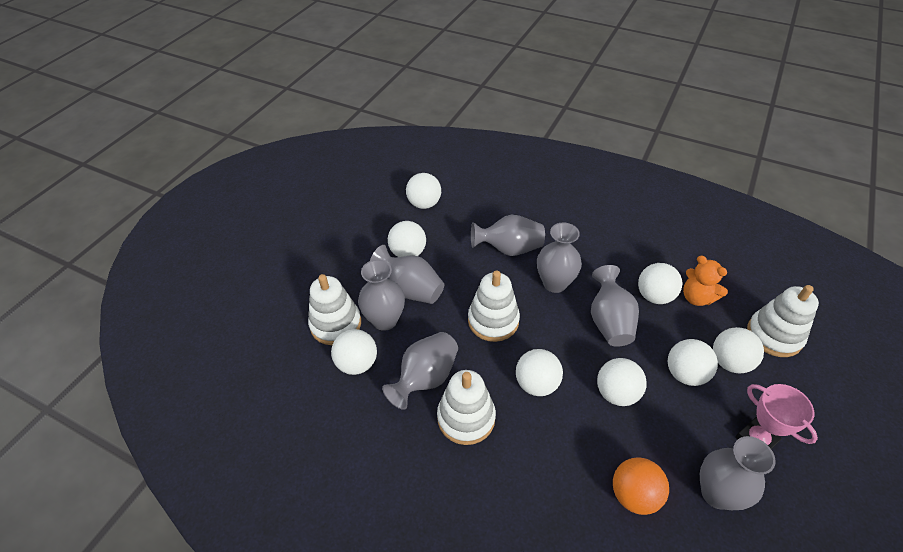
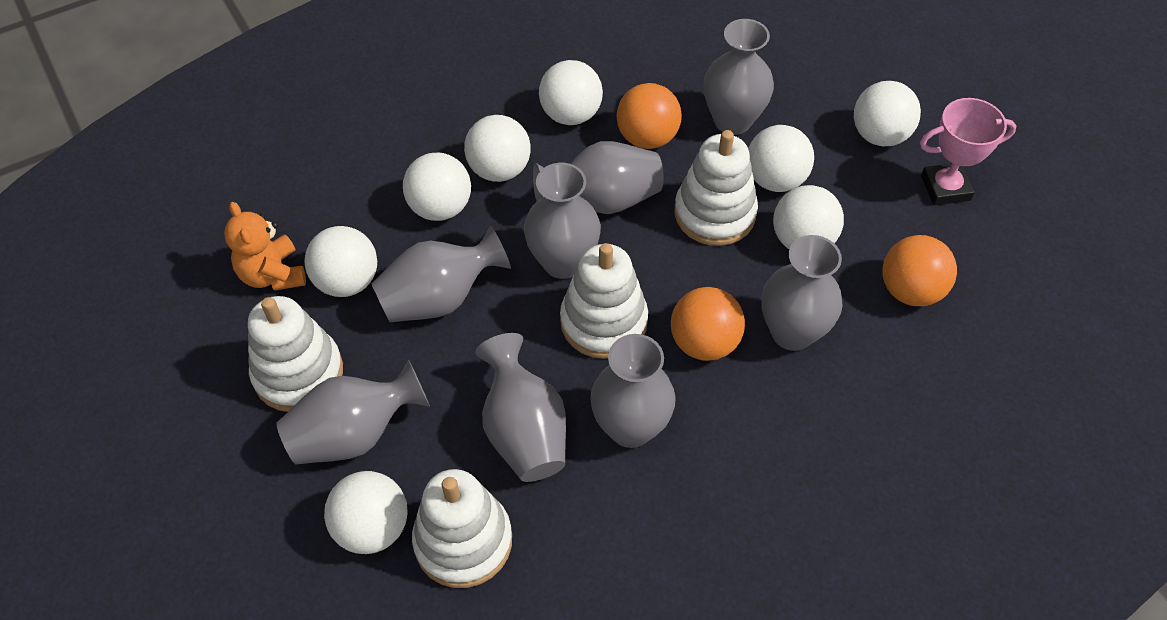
grey vase: 7 -> 8
orange ball: 1 -> 3

